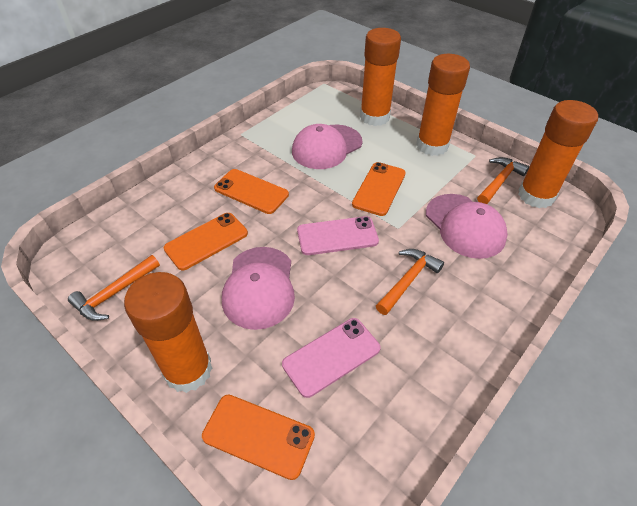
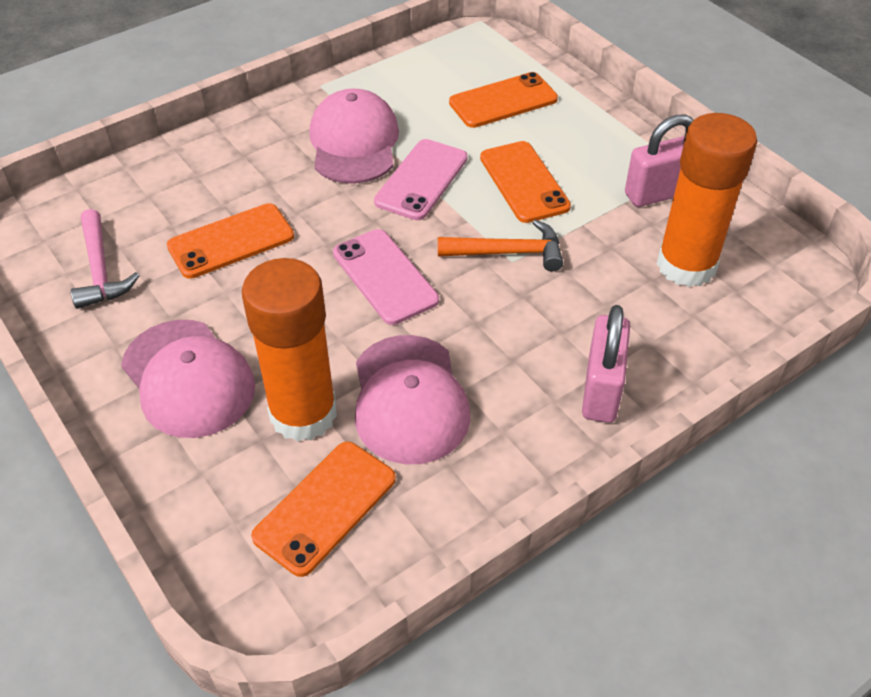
orange glue stick: 4 -> 2
orange hammer: 3 -> 1
pink hammer: 0 -> 1
pink padlock: 0 -> 2

